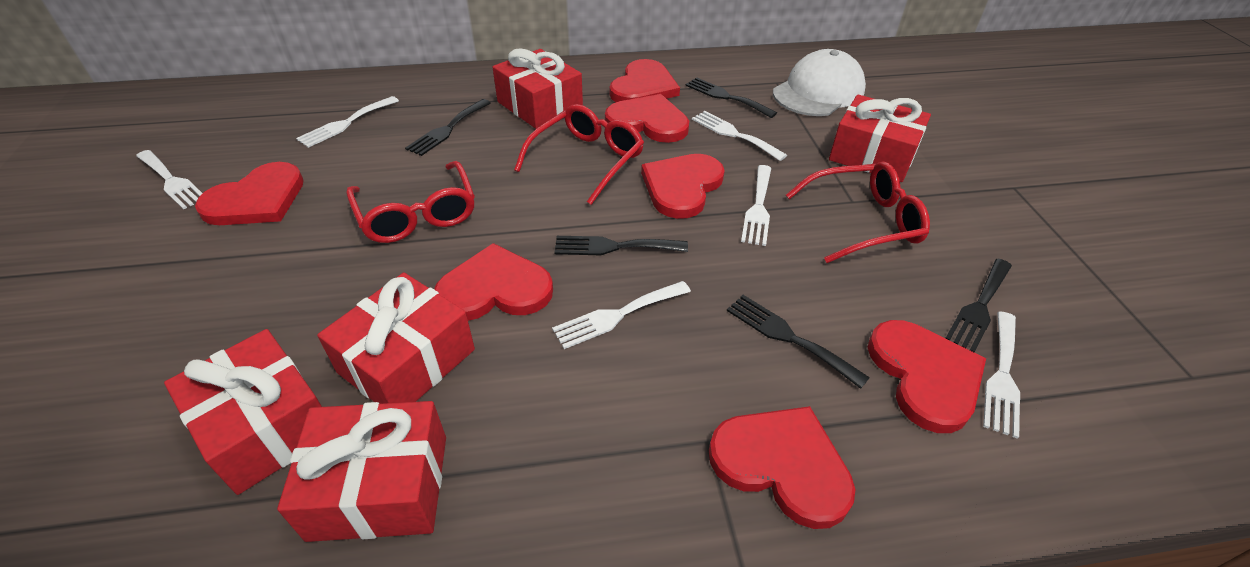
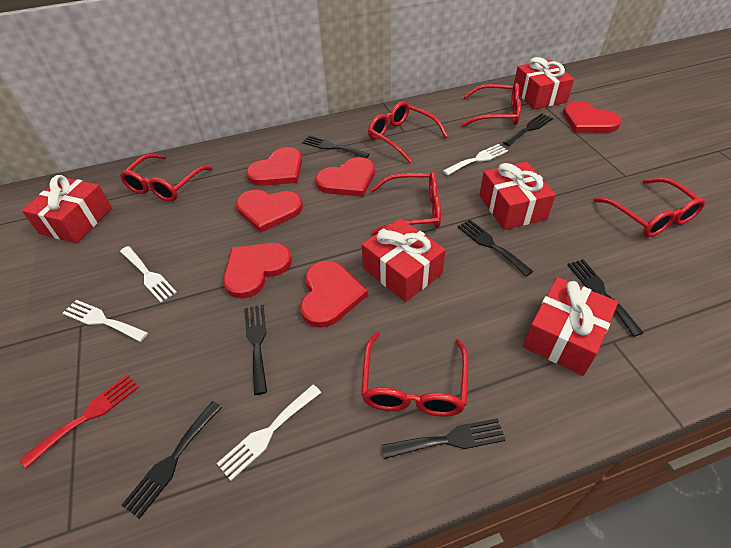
black fork: 5 -> 7
red fork: 0 -> 1
red glasses: 3 -> 6
red heart: 7 -> 6
white cap: 1 -> 0
white fork: 6 -> 4

